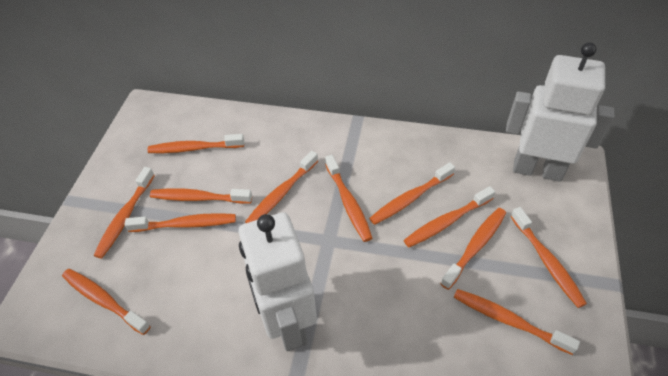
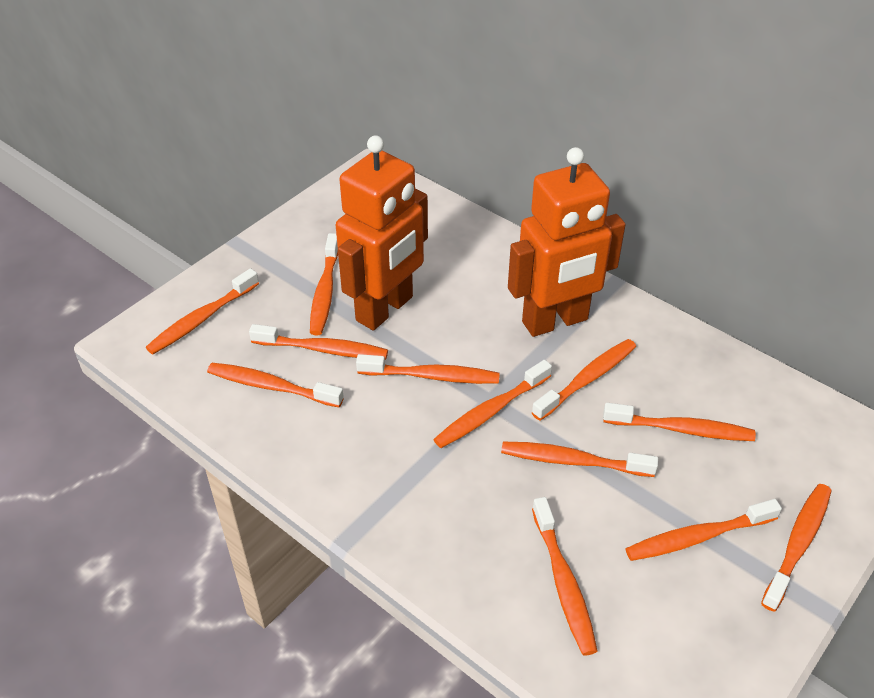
orange robot: 0 -> 2
white robot: 2 -> 0

